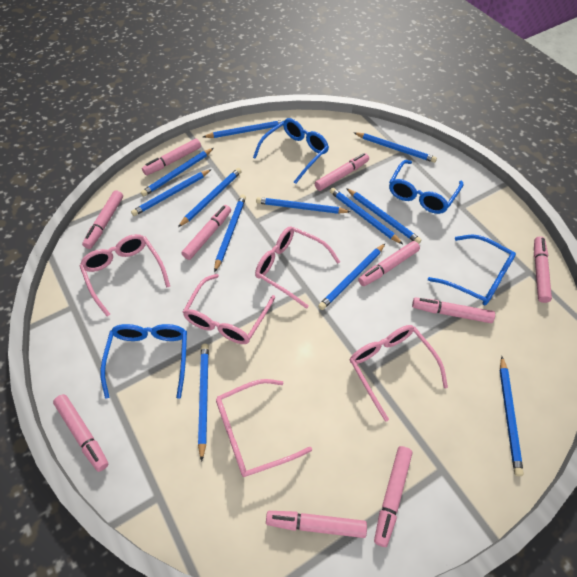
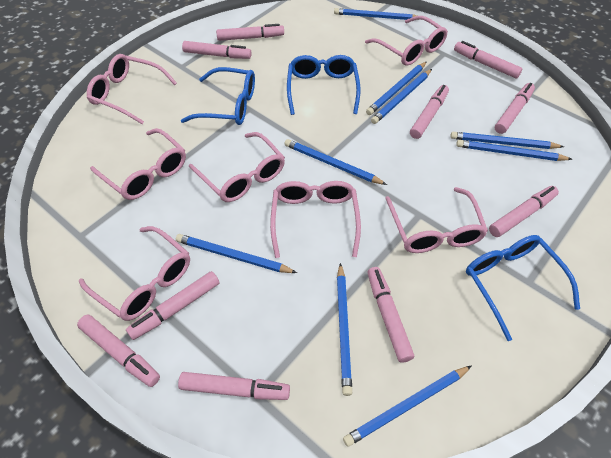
blue glasses: 4 -> 3
blue pencil: 12 -> 9
pink glasses: 5 -> 7

